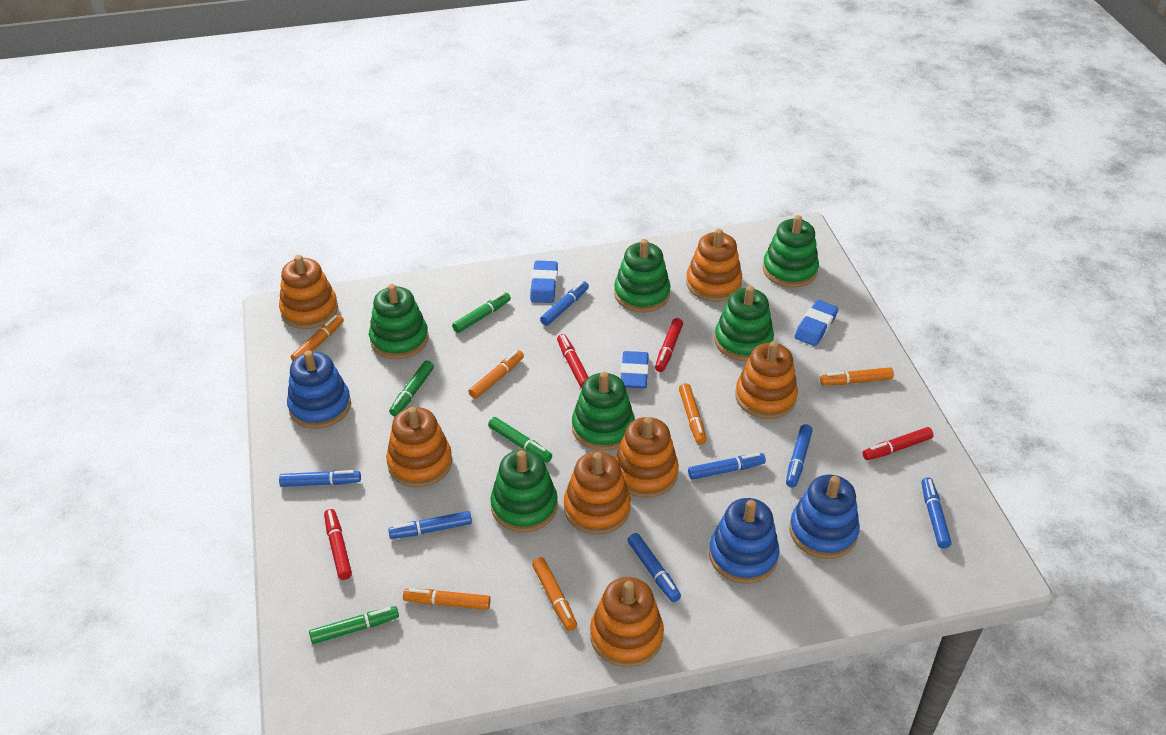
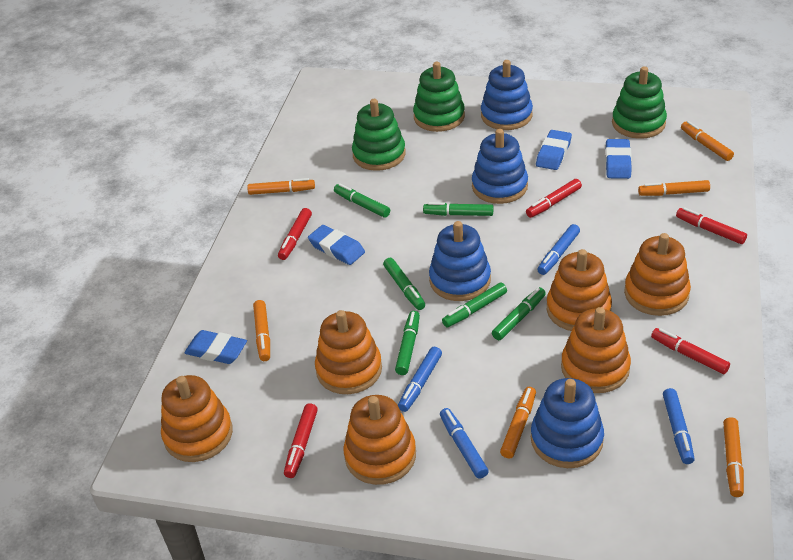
blue eraser: 3 -> 4
blue marker: 7 -> 4
blue stacking toy: 3 -> 4
green marker: 4 -> 6
green stacking toy: 6 -> 3
orange stacking toy: 7 -> 6
red marker: 4 -> 5

